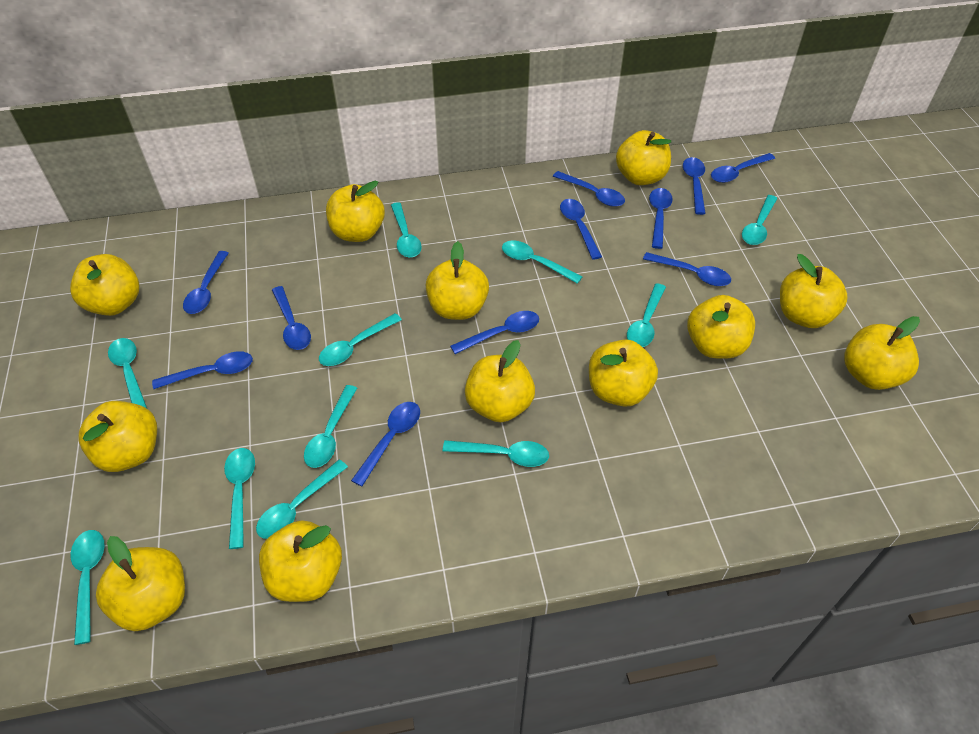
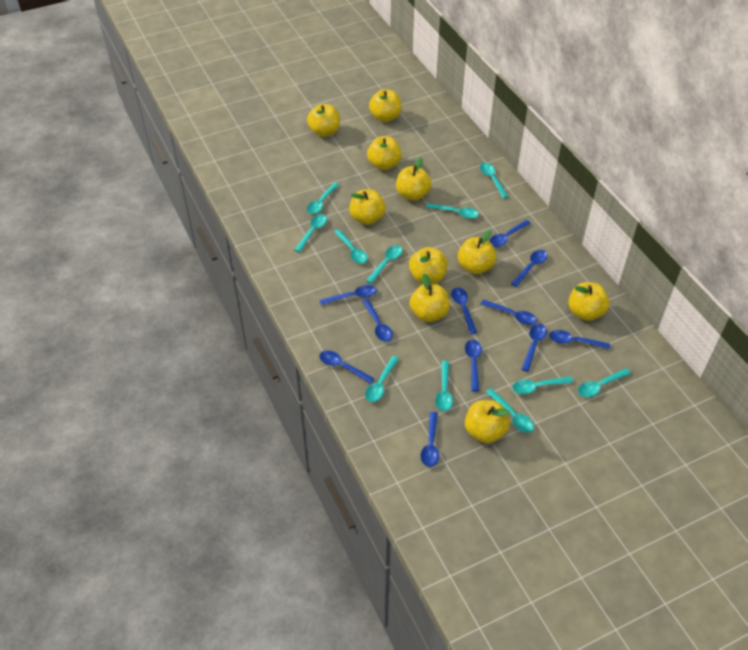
yellow apple: 12 -> 10

